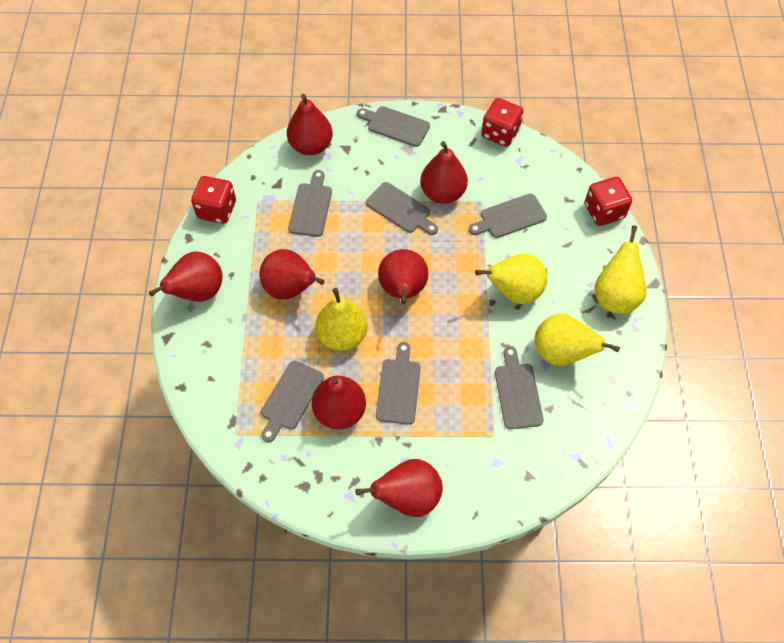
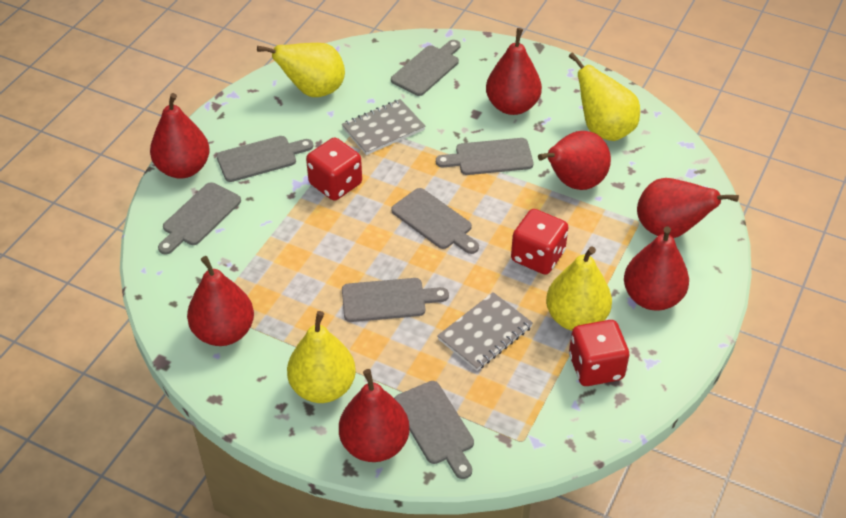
grey notebook: 0 -> 2

